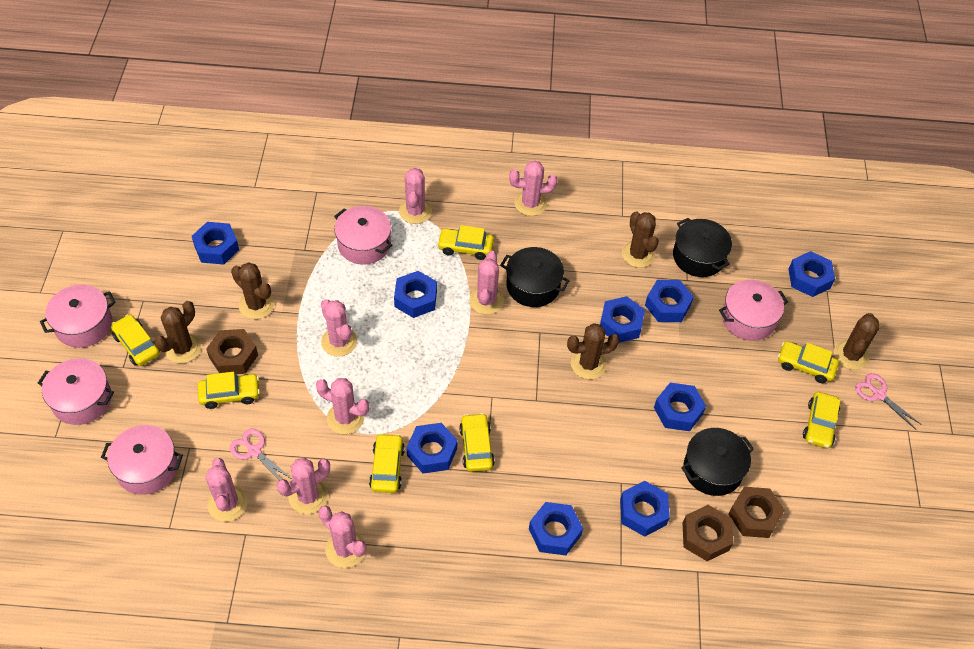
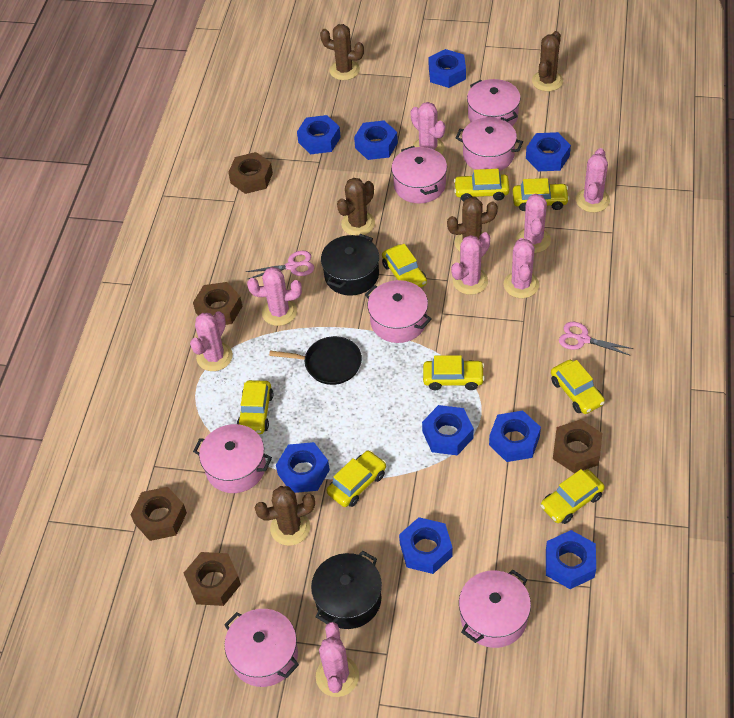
black pan: 0 -> 1
black pot: 3 -> 2
brown nut: 3 -> 5
pink pot: 5 -> 7
yellow car: 7 -> 8

